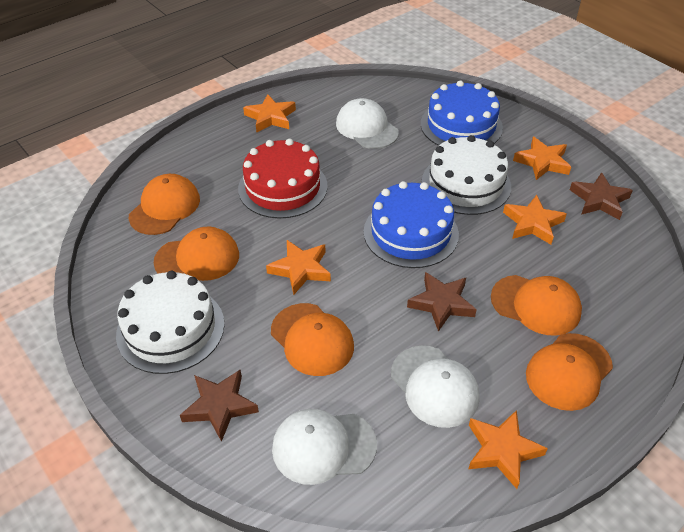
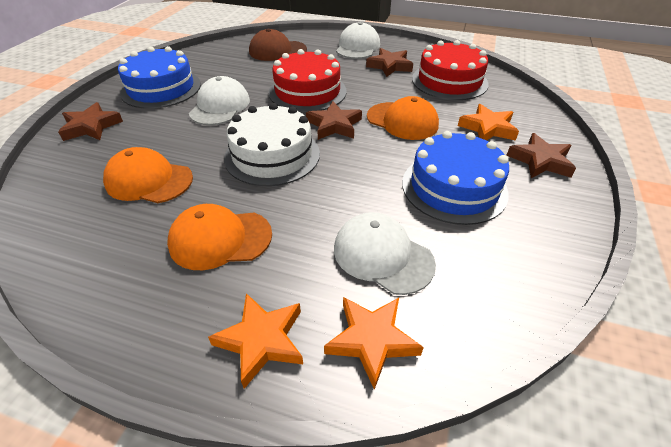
brown cap: 0 -> 1
brown star: 3 -> 4
orange cap: 5 -> 3
orange star: 5 -> 3
red cake: 1 -> 2
white cake: 2 -> 1

